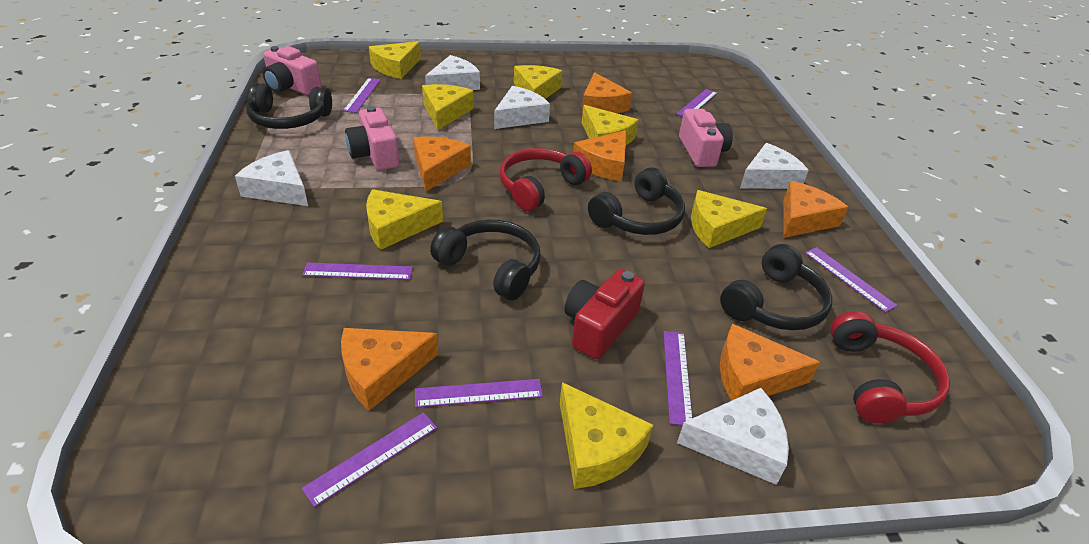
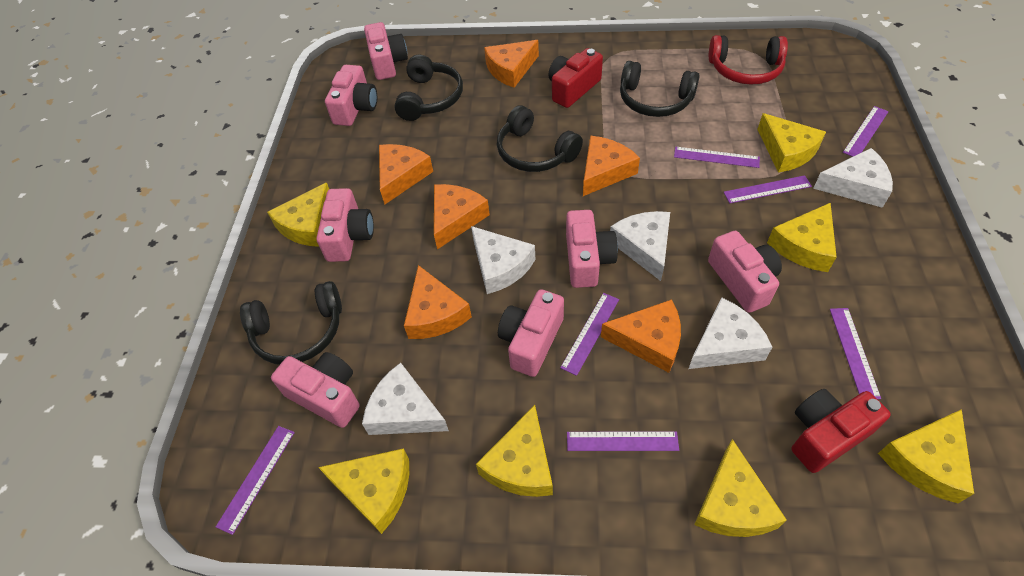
pink camera: 3 -> 7
red camera: 1 -> 2
red headphones: 2 -> 1

